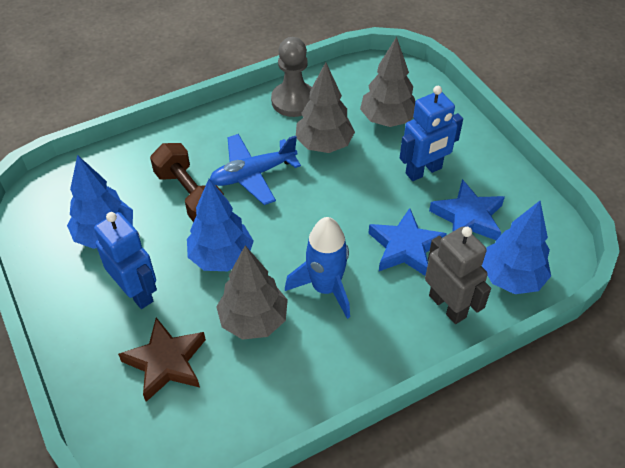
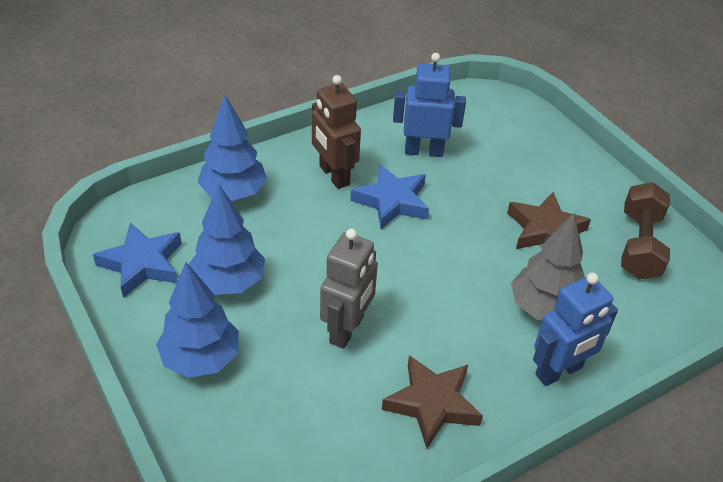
blue plane: 1 -> 0
blue rocket: 1 -> 0
brown robot: 0 -> 1
brown star: 1 -> 2
grey pawn: 1 -> 0
grey tree: 3 -> 1

